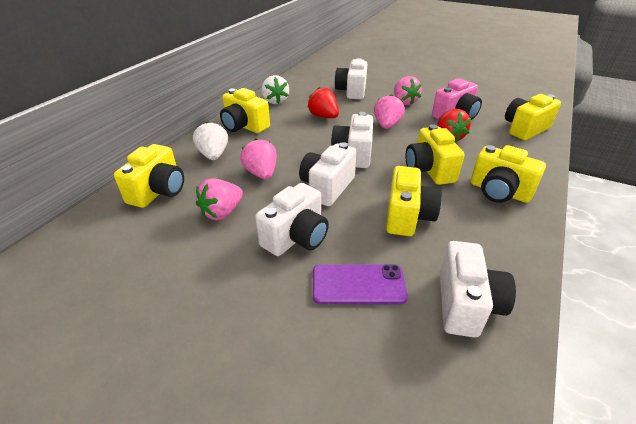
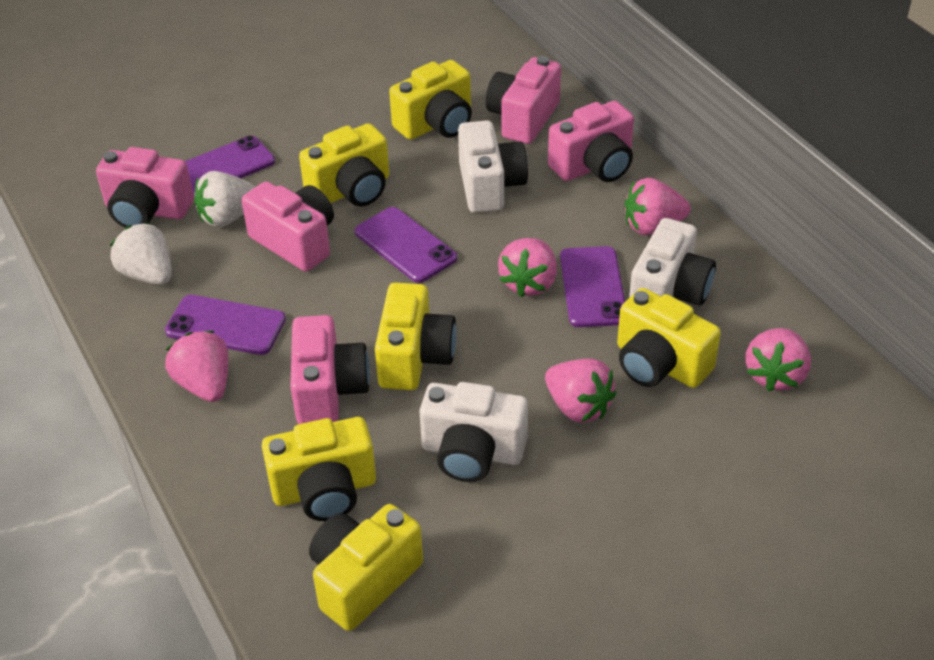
pink camera: 1 -> 5
pink strawberry: 4 -> 5
purple phone: 1 -> 4
red strawberry: 2 -> 0
white camera: 5 -> 3

